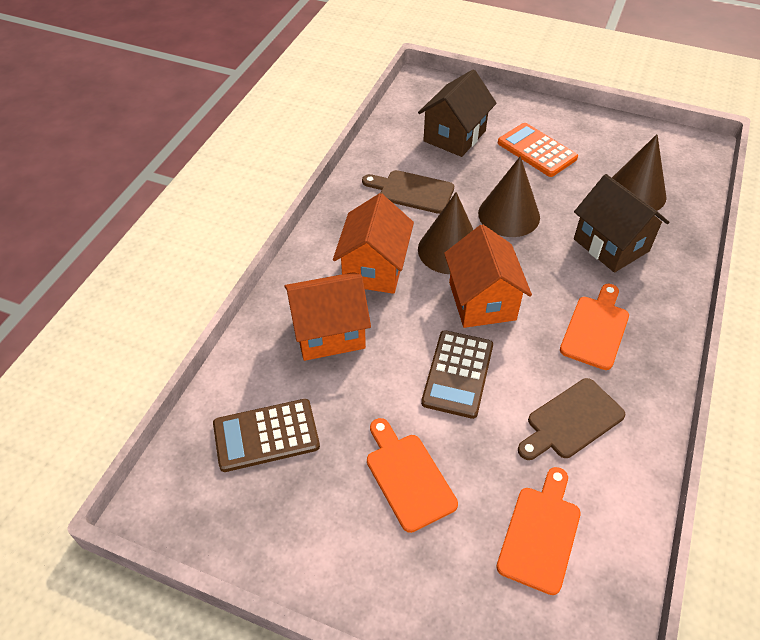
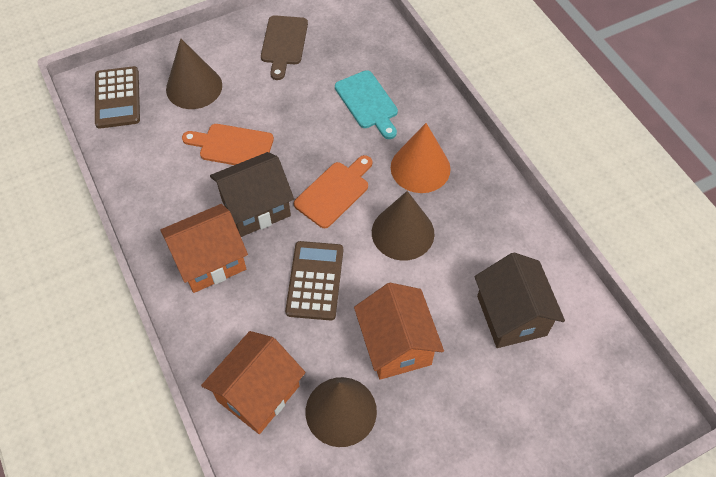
brown cutting board: 2 -> 1
orange calculator: 1 -> 0
orange cone: 0 -> 1
orange cutting board: 3 -> 2
turquoise cutting board: 0 -> 1

